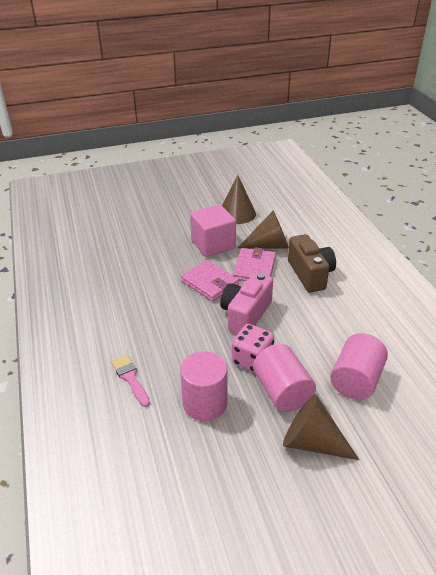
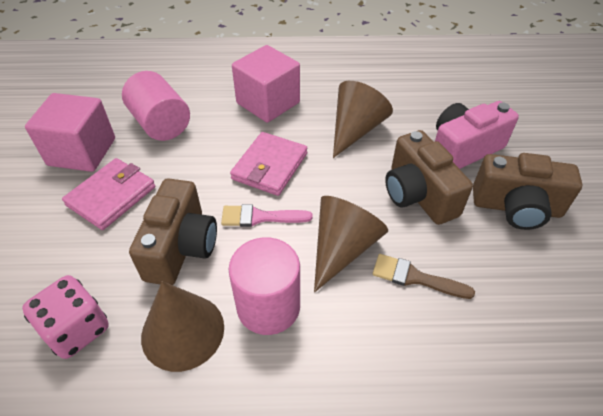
brown brush: 0 -> 1
brown camera: 1 -> 3
pink cube: 1 -> 2
pink cylinder: 3 -> 2

